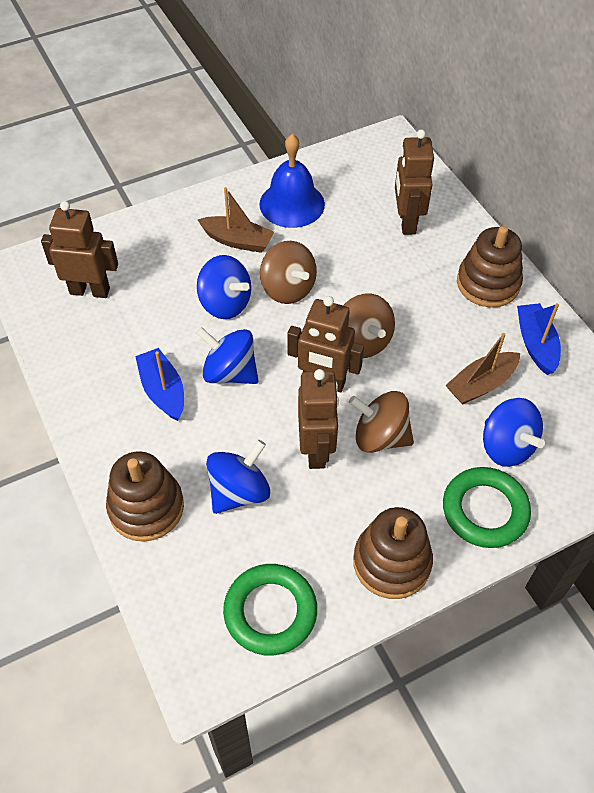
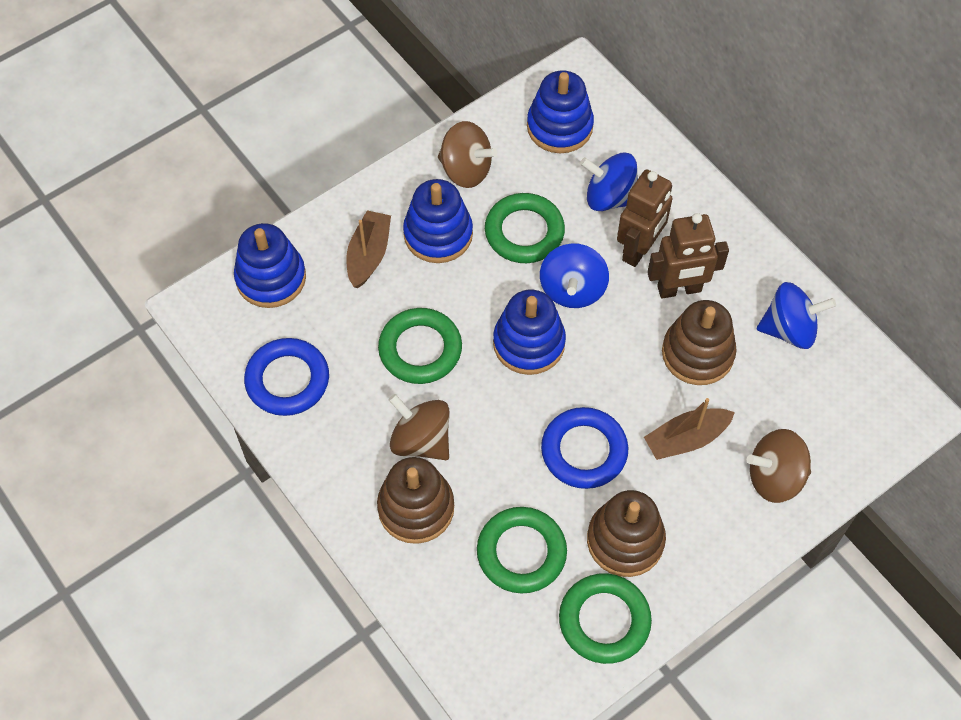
blue bell: 1 -> 0
blue boat: 2 -> 0
blue ring: 0 -> 2
blue spinning top: 4 -> 3
blue stacking toy: 0 -> 4
brown robot: 4 -> 2
green ring: 2 -> 4

